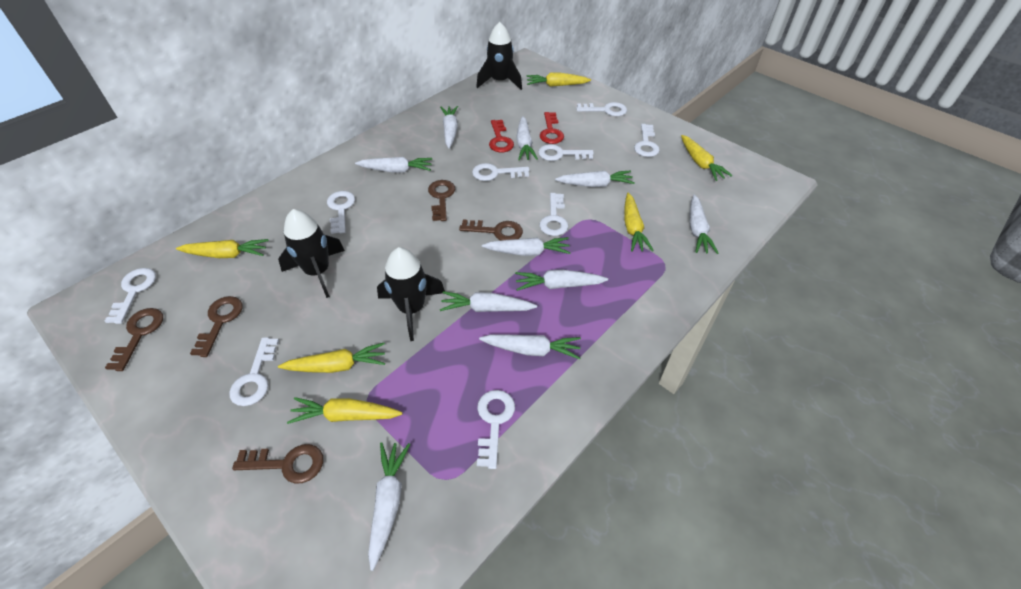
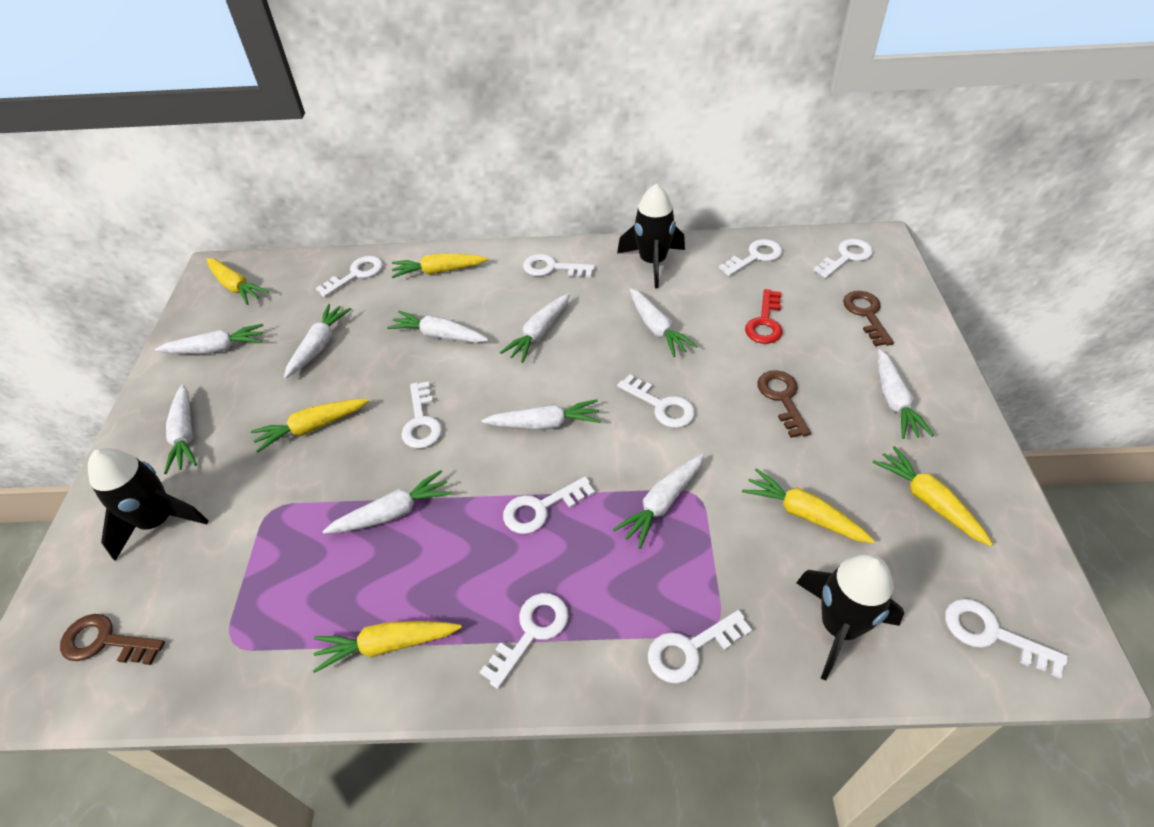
brown key: 5 -> 3
red key: 2 -> 1
white key: 9 -> 10

